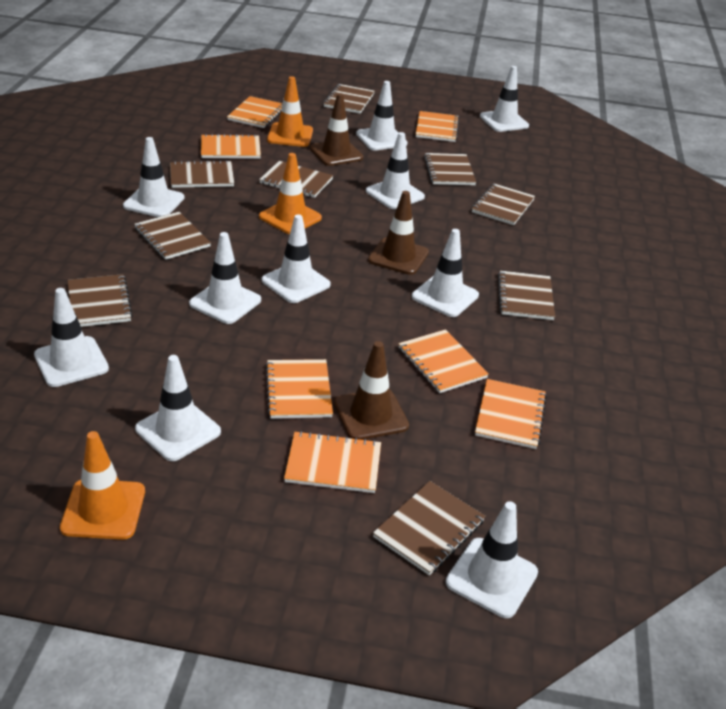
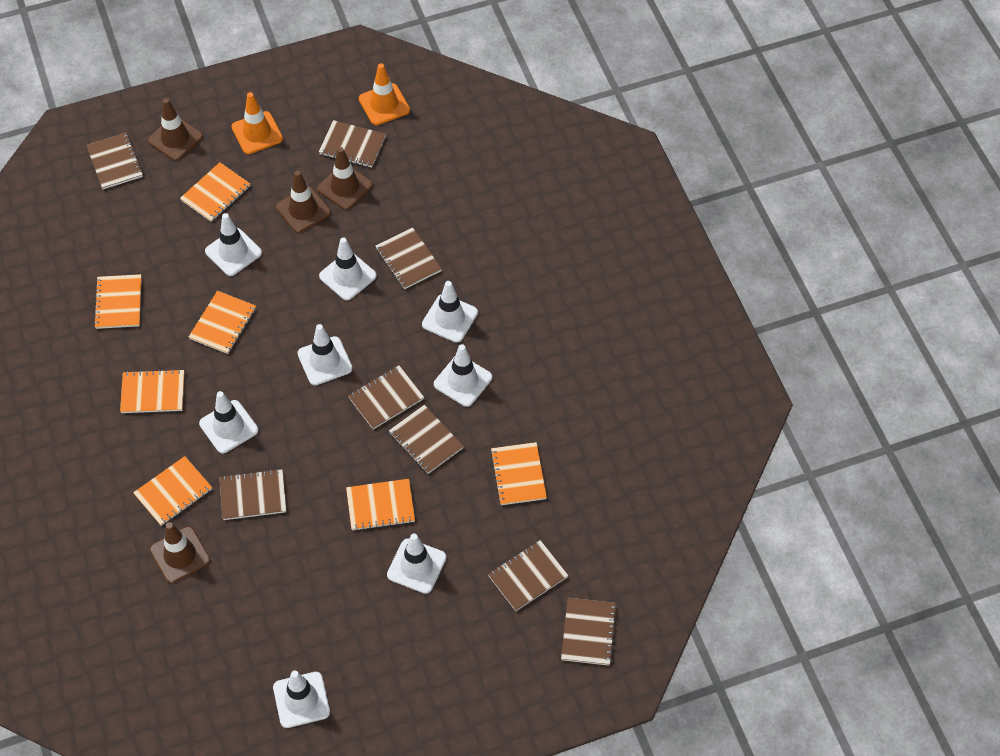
brown notebook: 9 -> 8
brown traffic cone: 3 -> 4
orange traffic cone: 3 -> 2
white traffic cone: 10 -> 8

